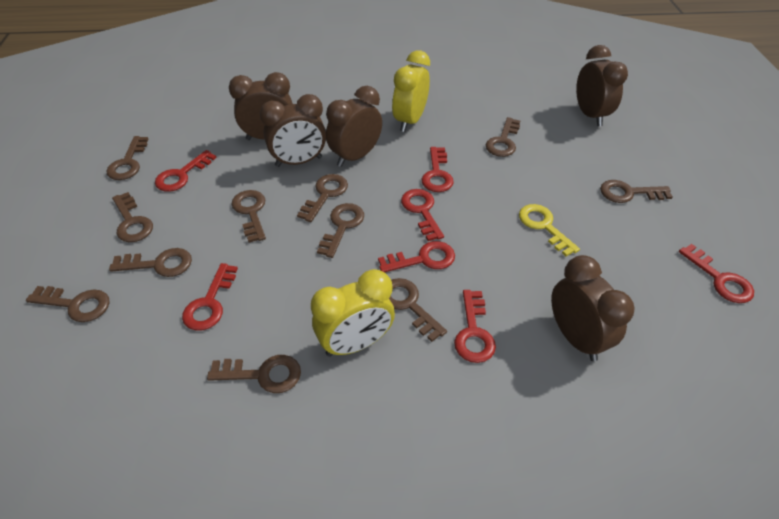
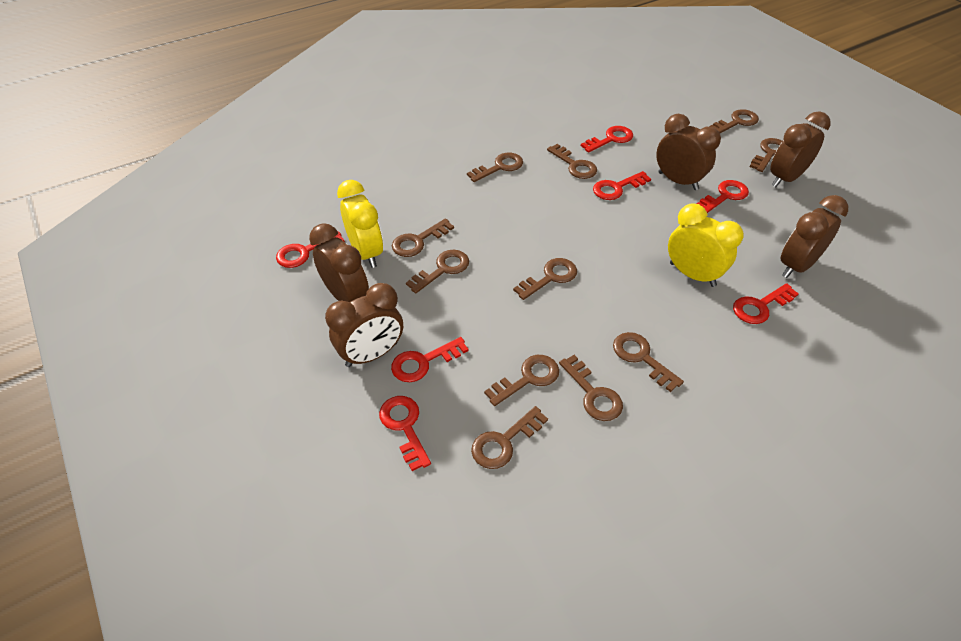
yellow key: 1 -> 0

